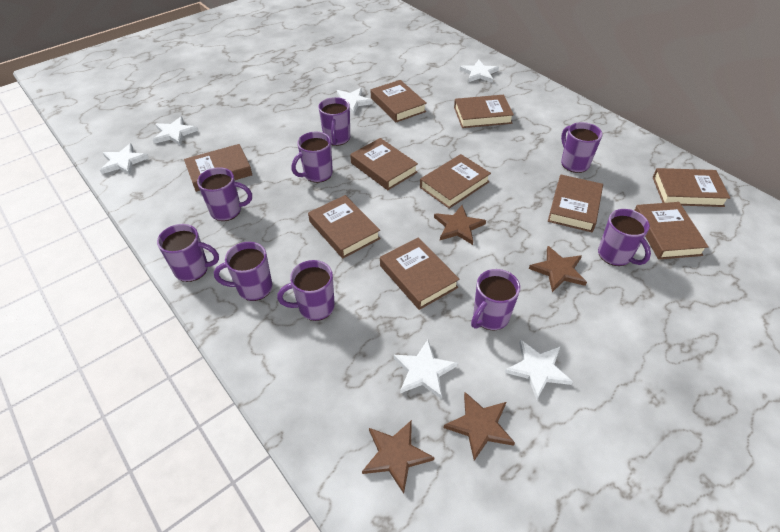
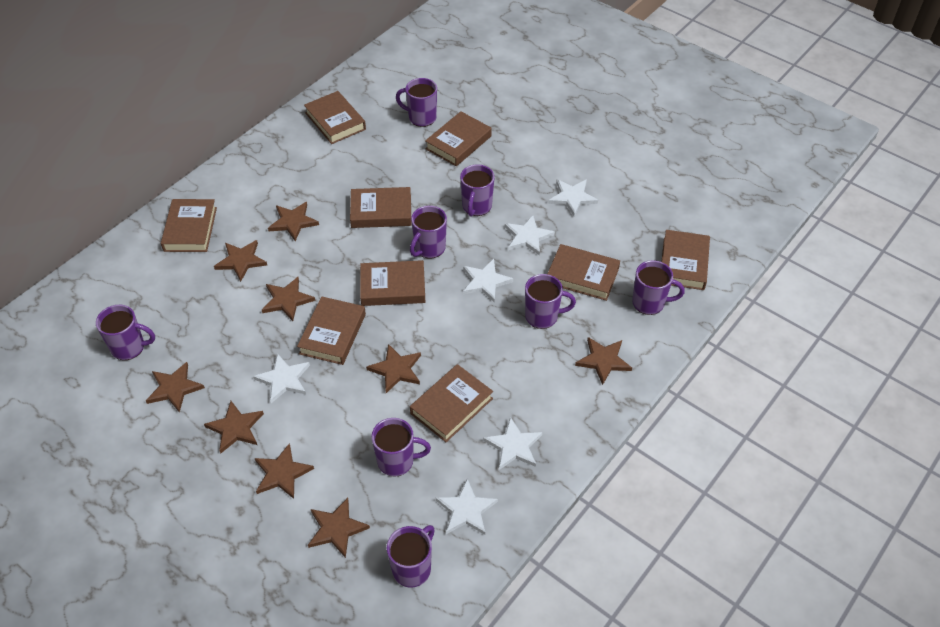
brown book: 10 -> 9
brown star: 4 -> 9
purple mug: 9 -> 8

